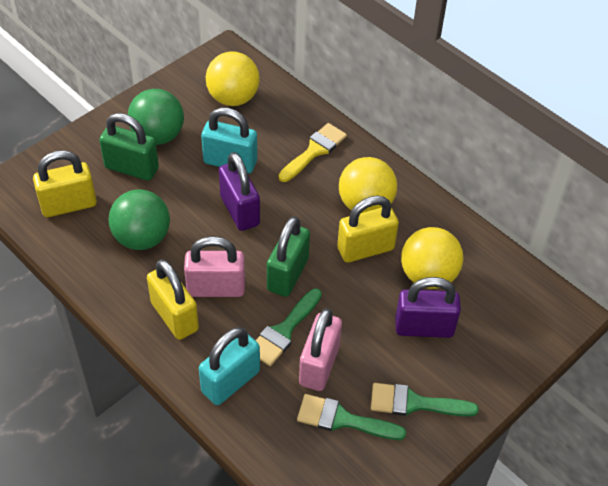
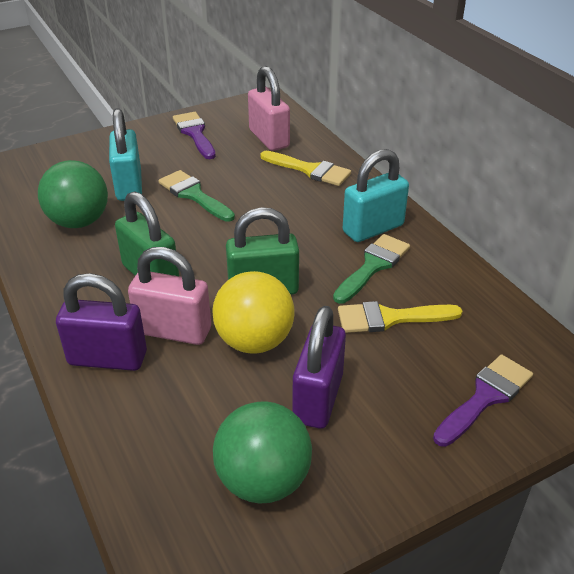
green brush: 3 -> 2
purple brush: 0 -> 2
yellow ball: 3 -> 1
yellow brush: 1 -> 2
yellow padlock: 3 -> 0

